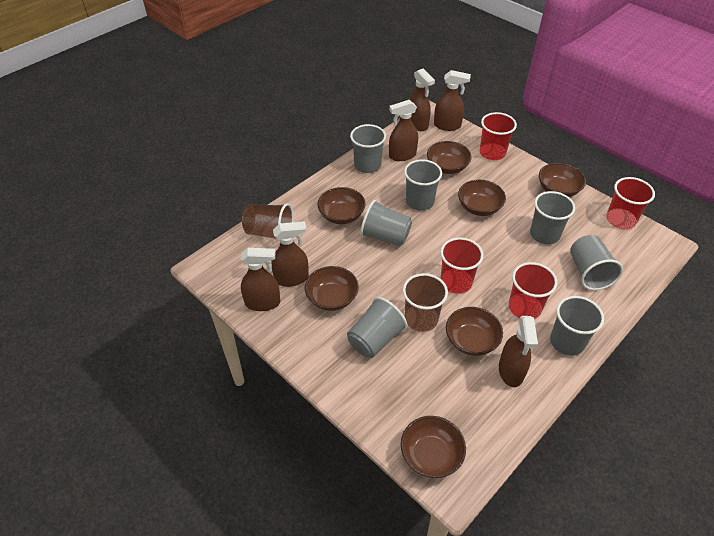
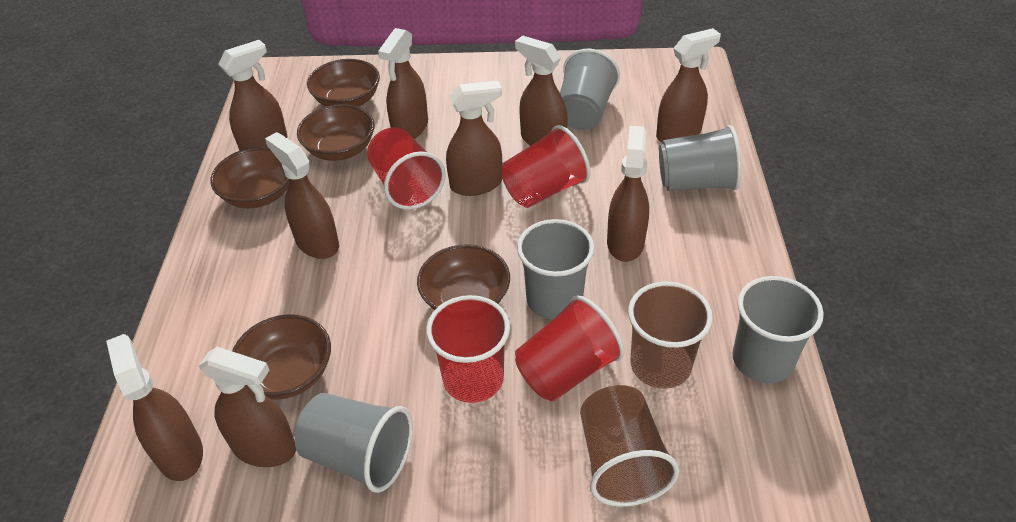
brown bowl: 7 -> 5
brown spray bottle: 6 -> 9
grey cup: 7 -> 5

